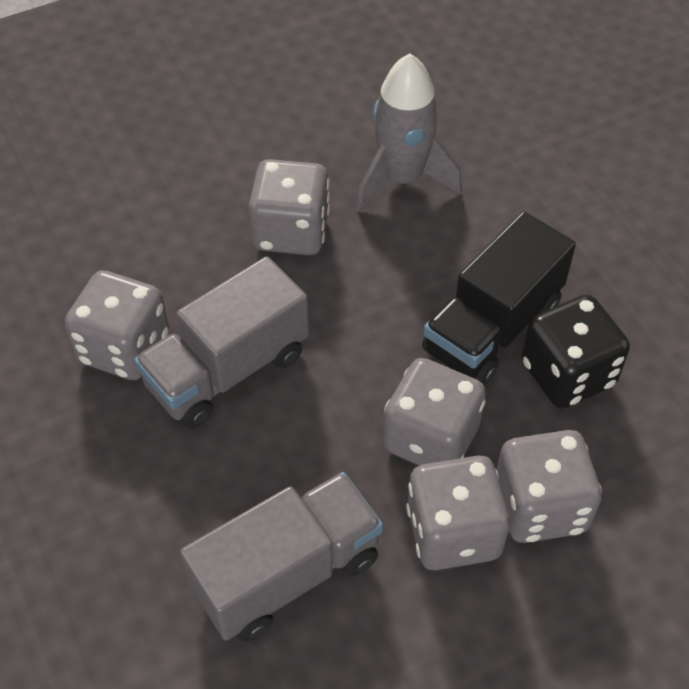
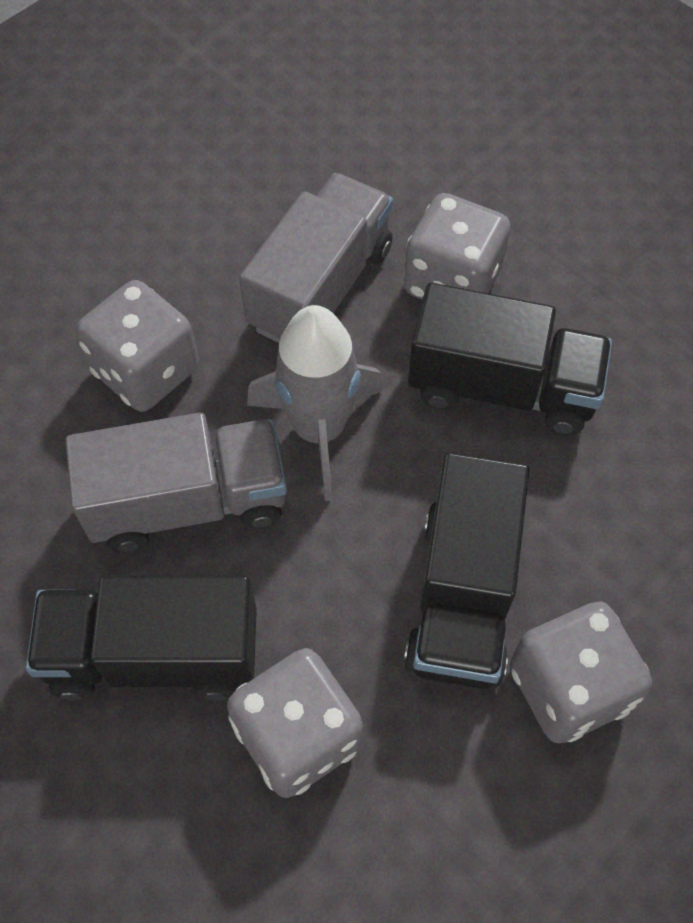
black dice: 1 -> 0
black truck: 1 -> 3
grey dice: 5 -> 4

